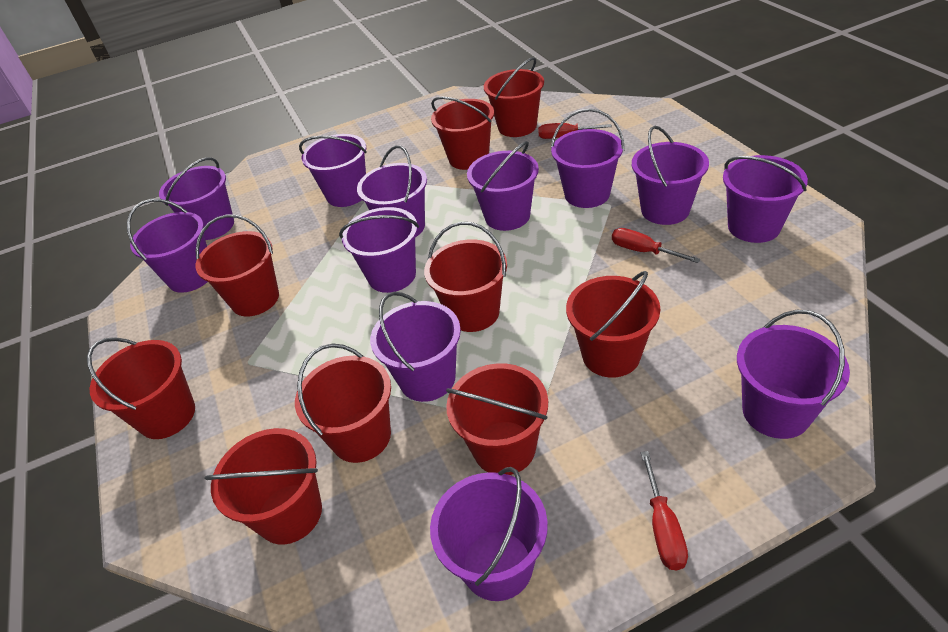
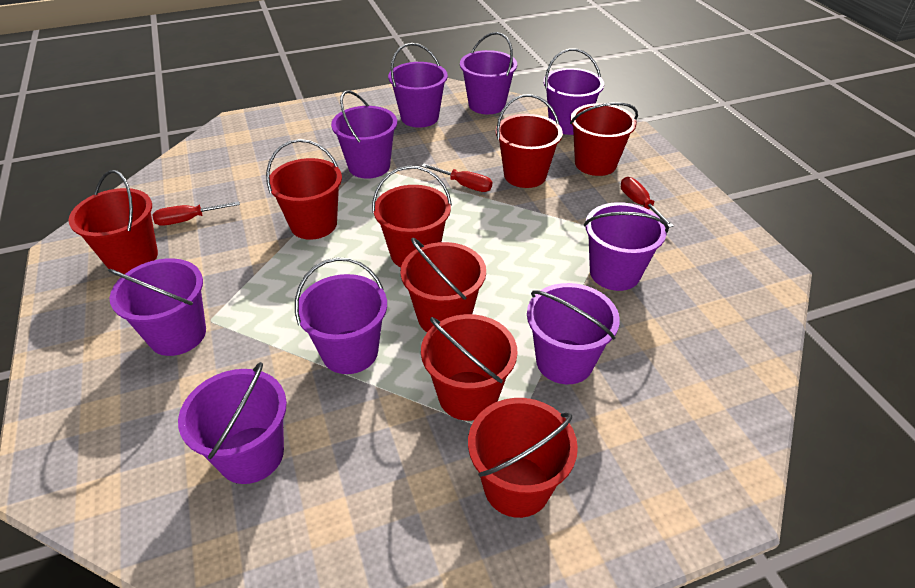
purple bucket: 12 -> 9
red bucket: 9 -> 8

